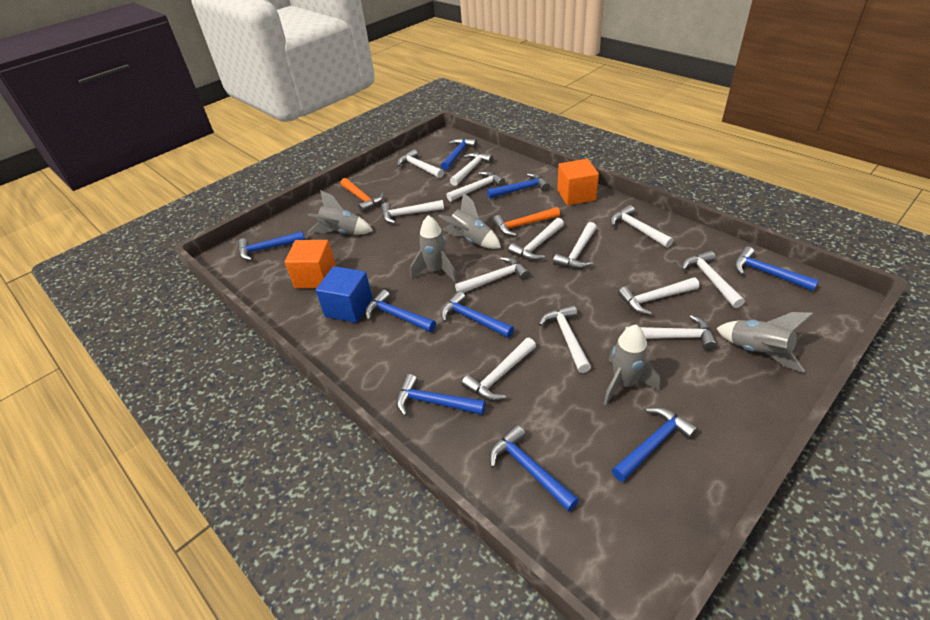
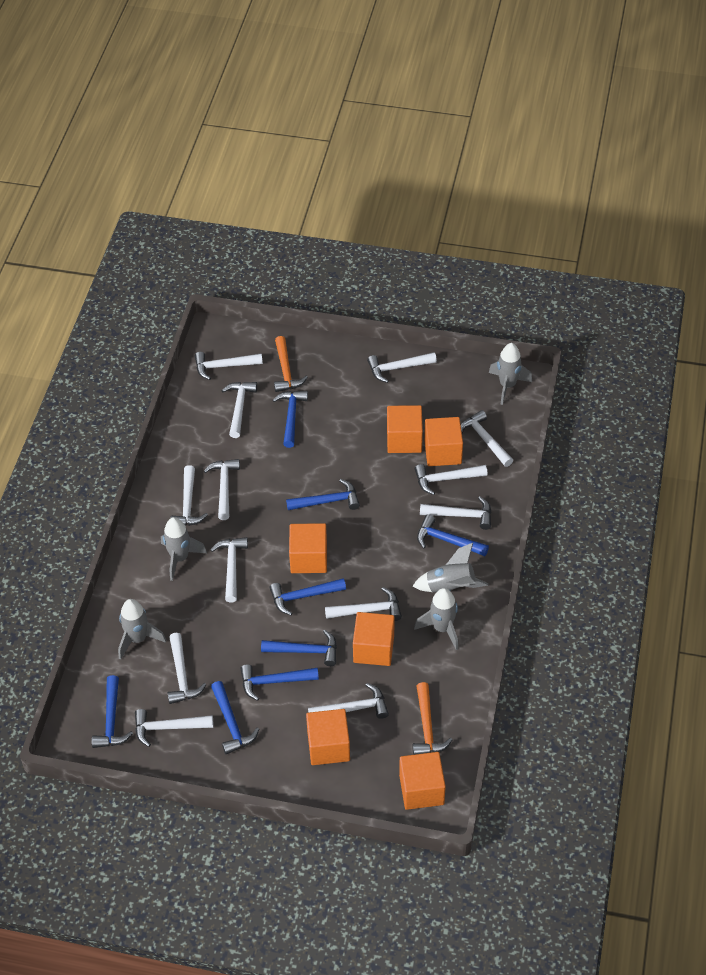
blue cube: 1 -> 0
blue hammer: 9 -> 8
orange cube: 2 -> 6

